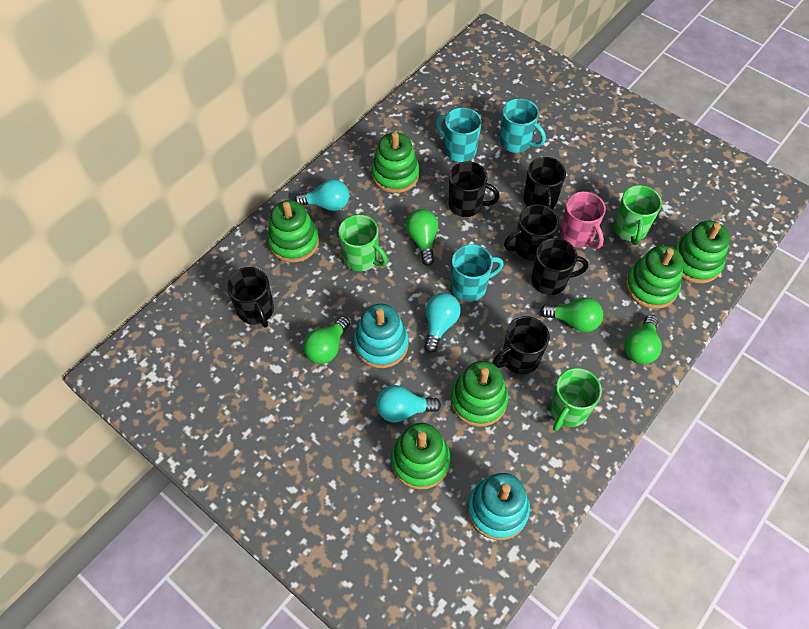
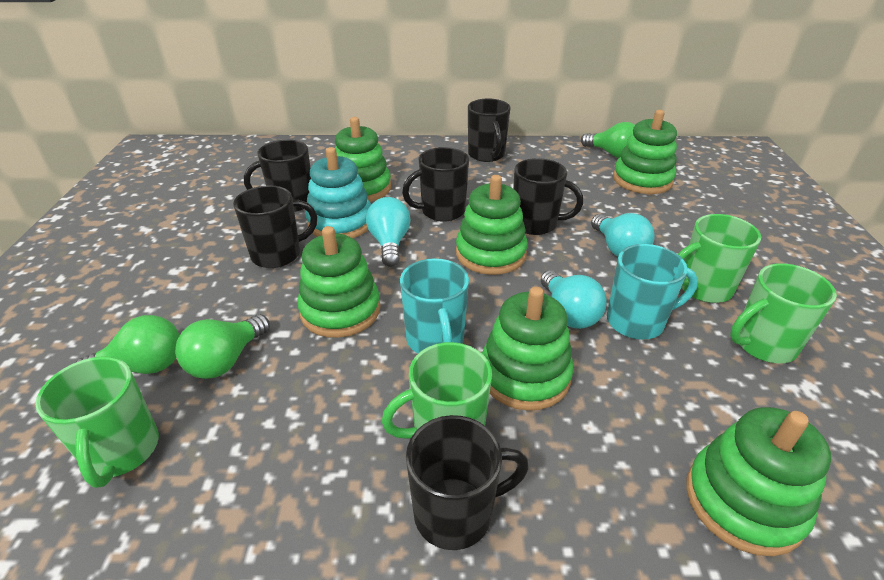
green light bulb: 4 -> 3
green mug: 3 -> 4
pink mug: 1 -> 0
turquoise mug: 3 -> 2
turquoise stacking toy: 2 -> 1

